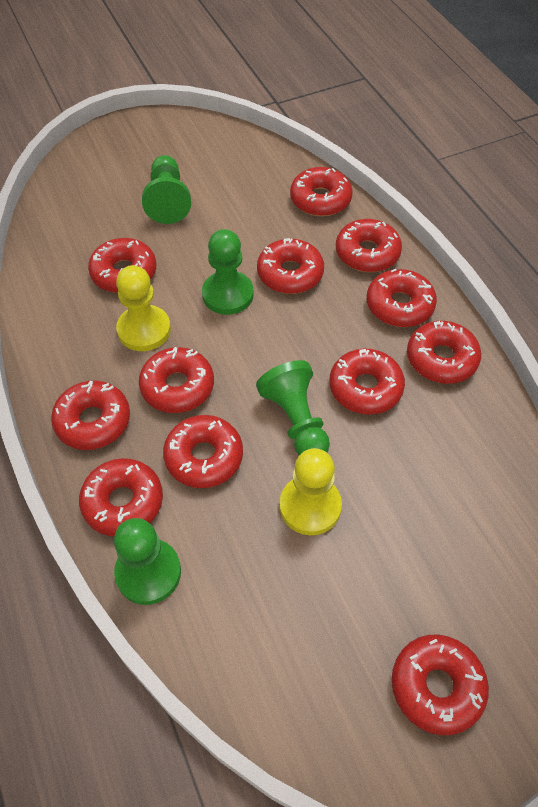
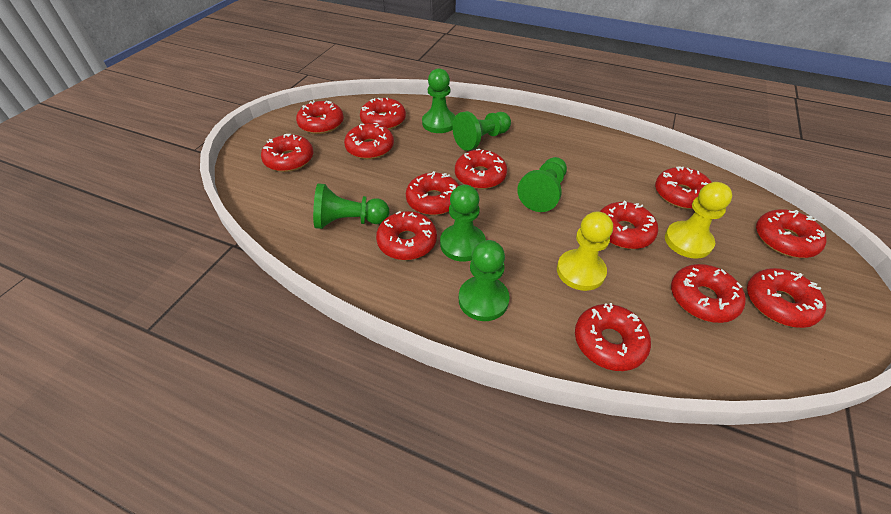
green pawn: 4 -> 6
red donut: 12 -> 13

